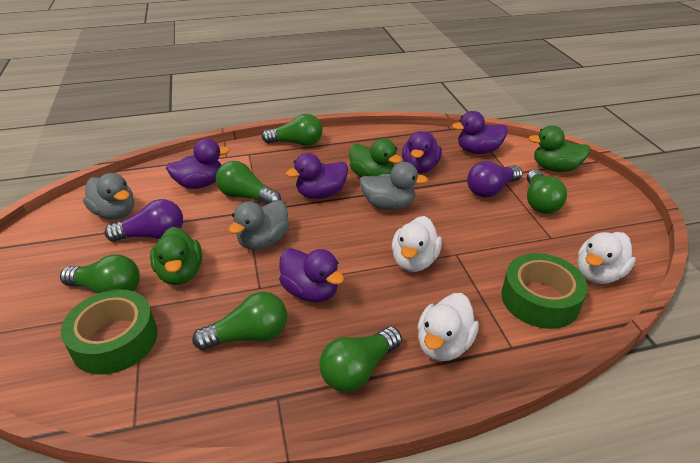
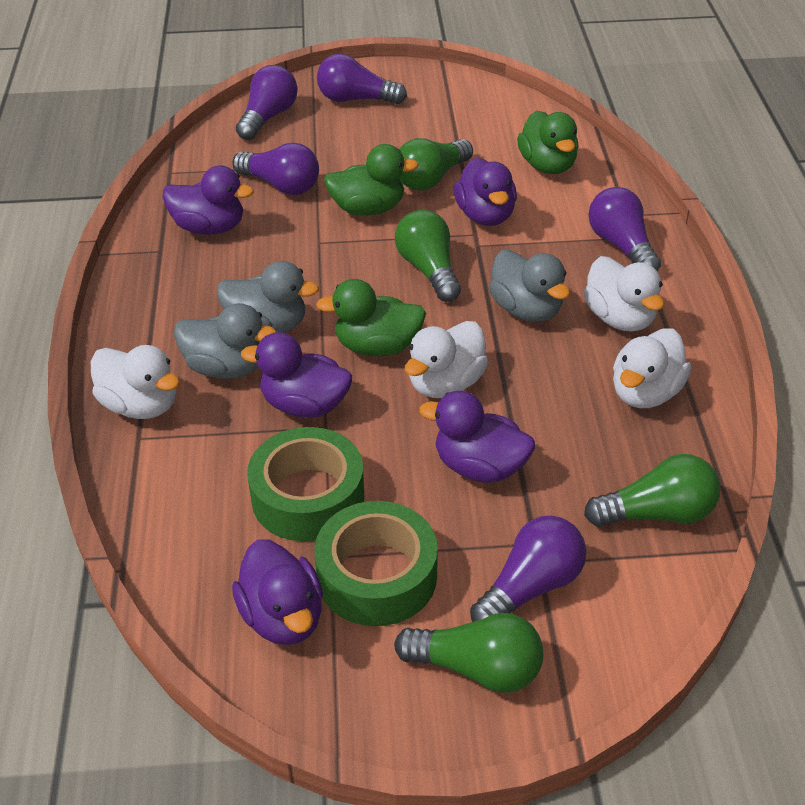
green light bulb: 6 -> 4
purple light bulb: 2 -> 5
white duck: 3 -> 4

